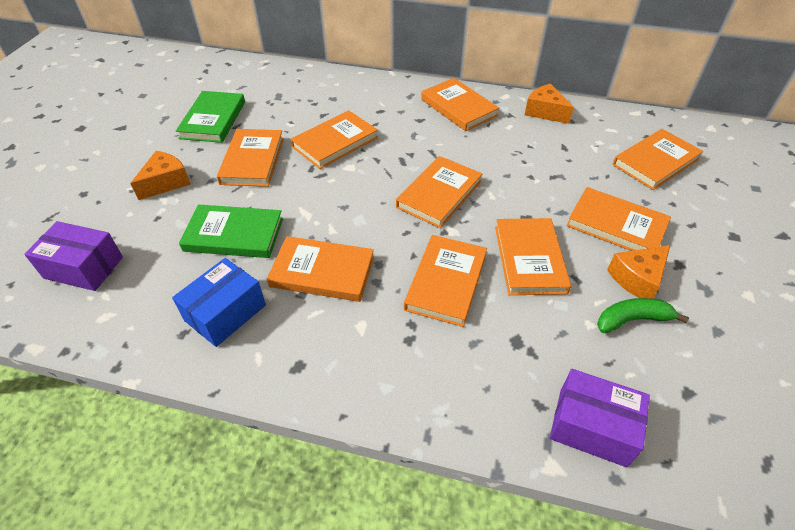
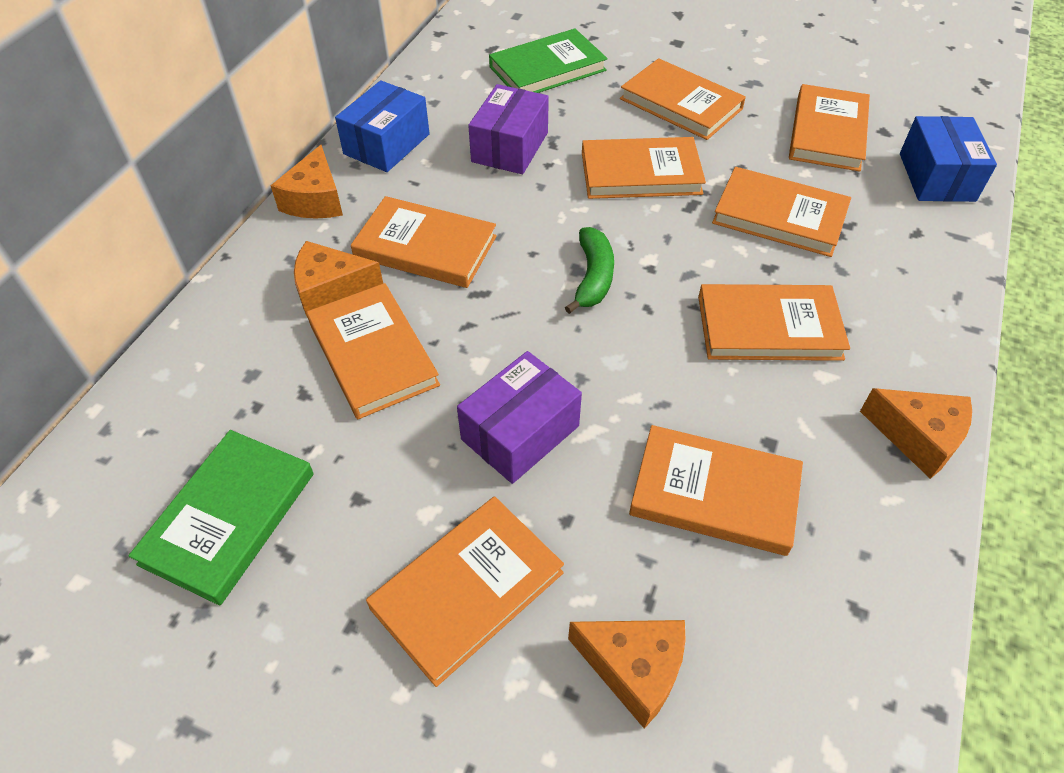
blue box: 1 -> 2
orange cheese: 3 -> 4

